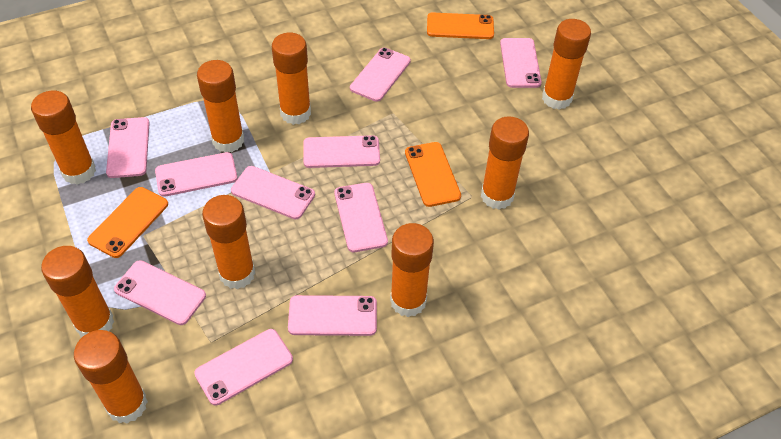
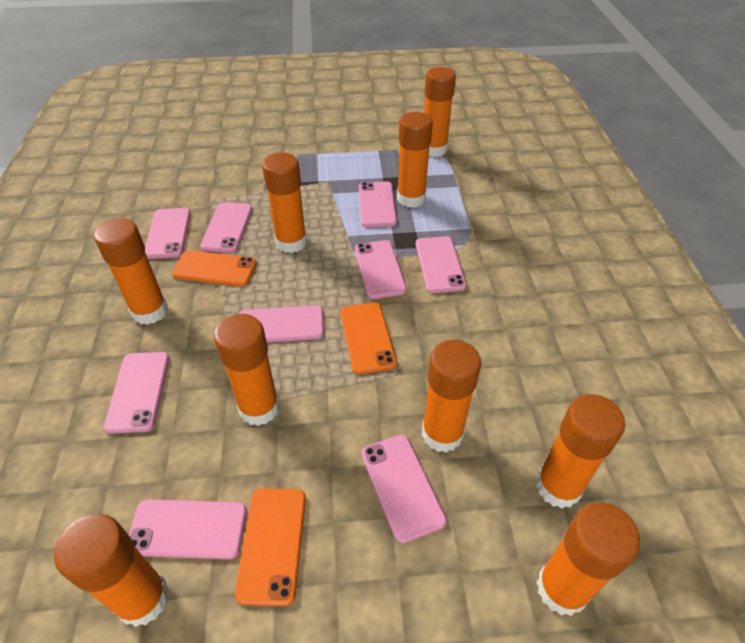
pink phone: 10 -> 9

